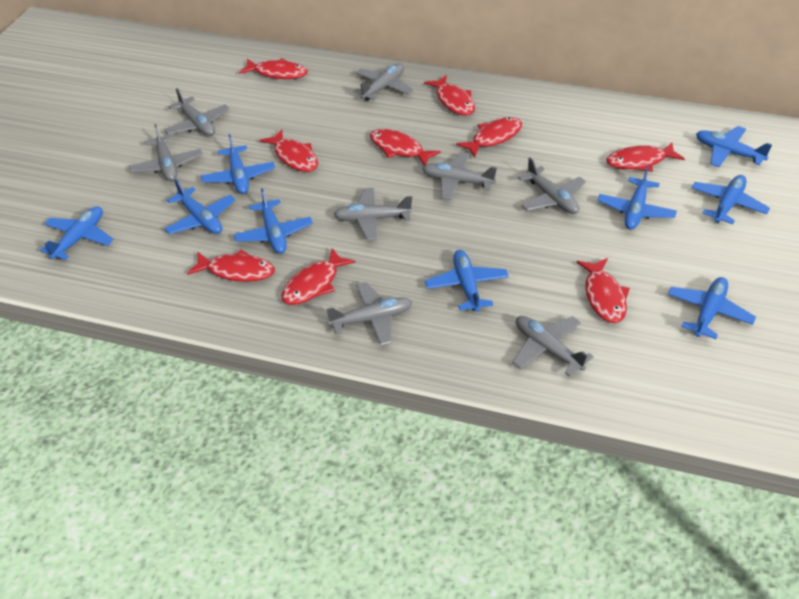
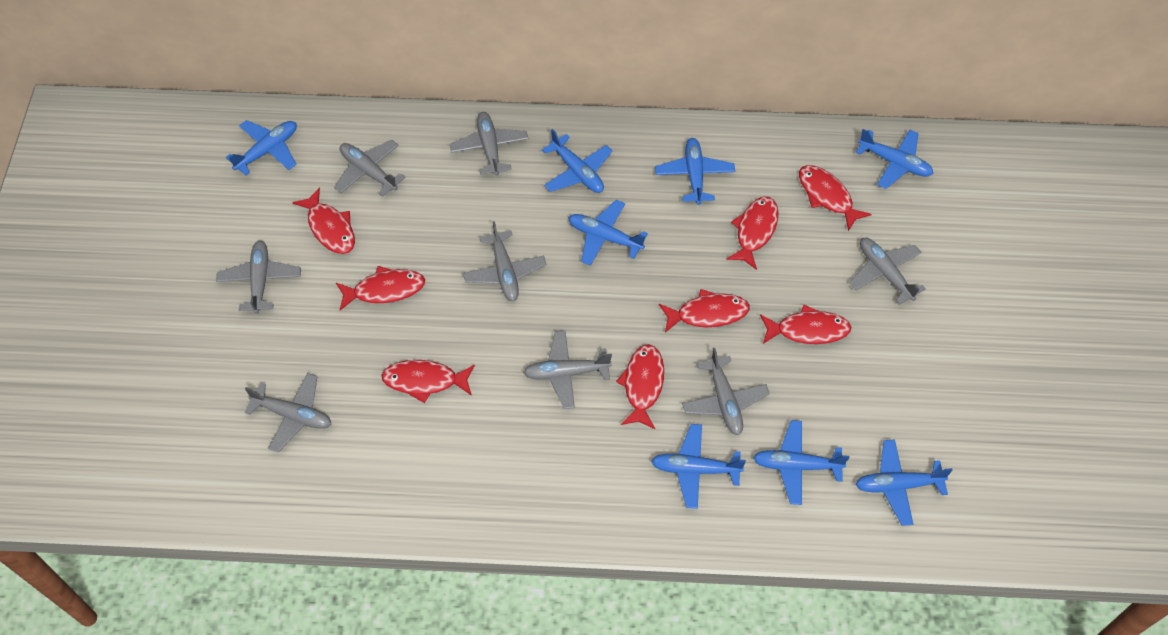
blue plane: 9 -> 8
red fish: 9 -> 8

